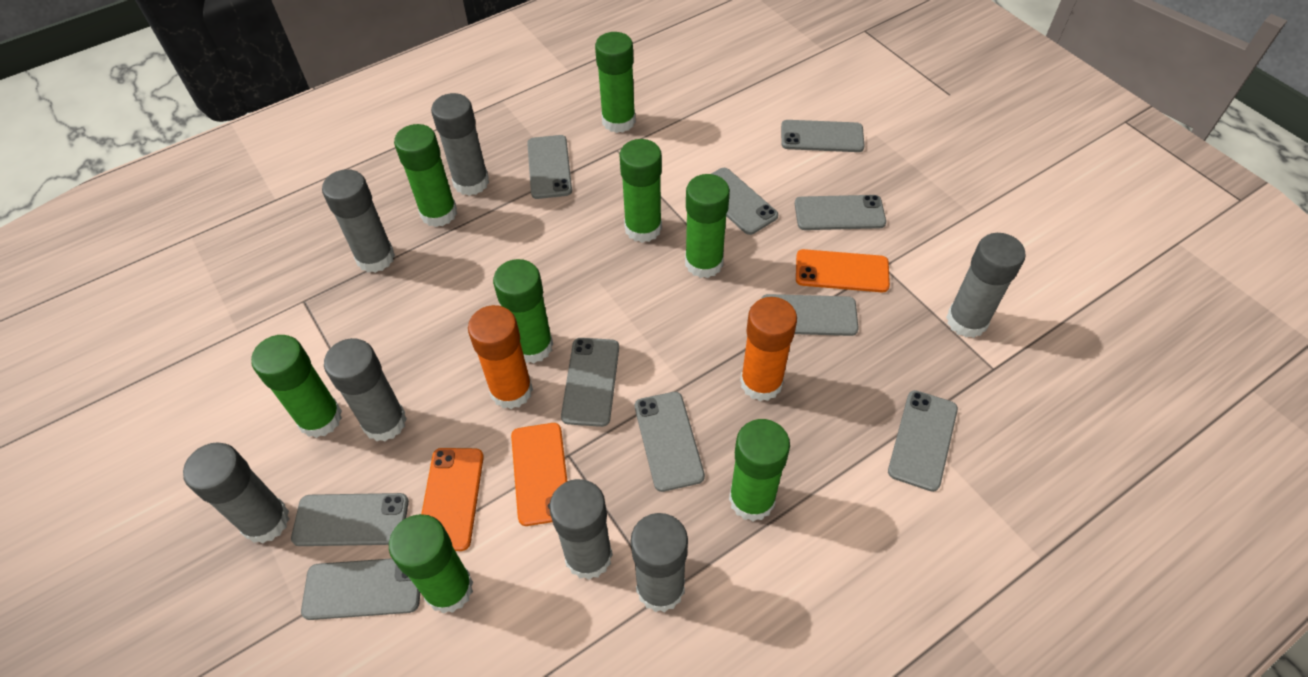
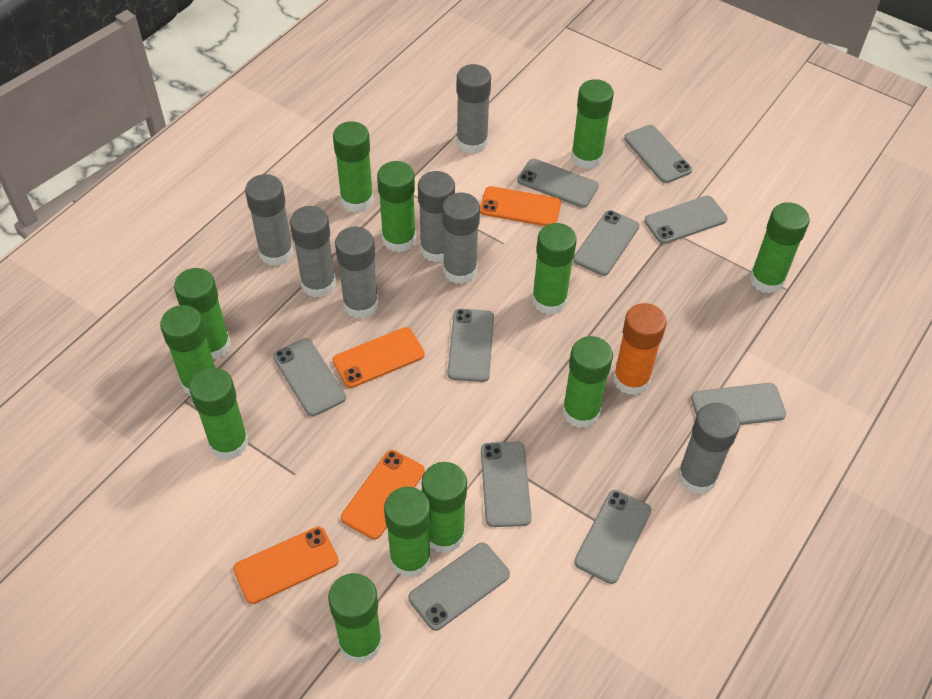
green glue stick: 8 -> 12
orange glue stick: 2 -> 1
orange phone: 3 -> 4

